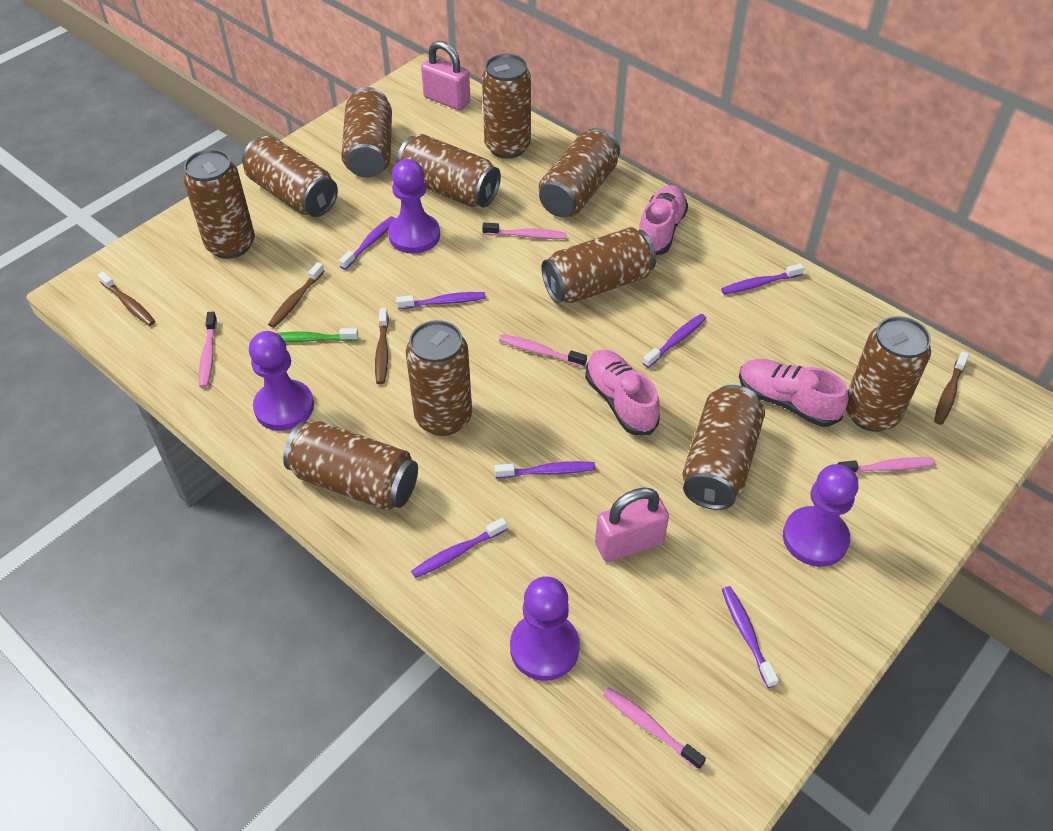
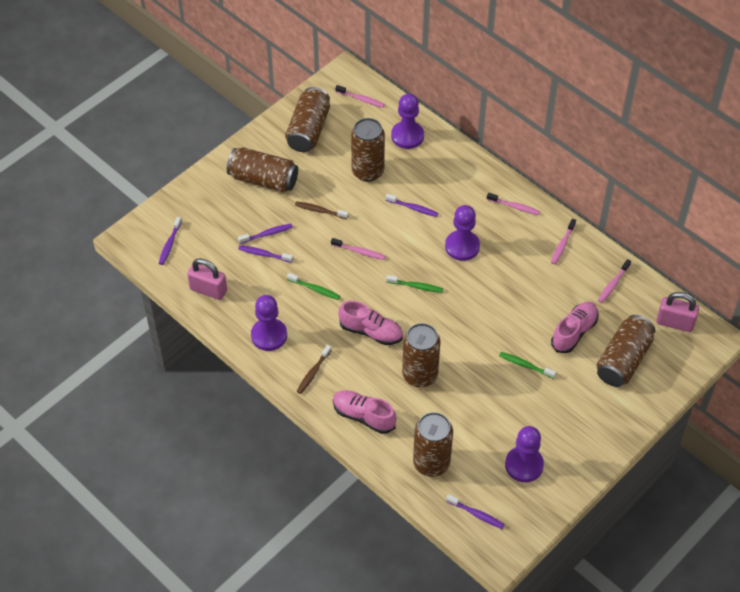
brown can: 11 -> 6
brown toothbrush: 4 -> 2
green toothbrush: 1 -> 3
purple toothbrush: 7 -> 5

